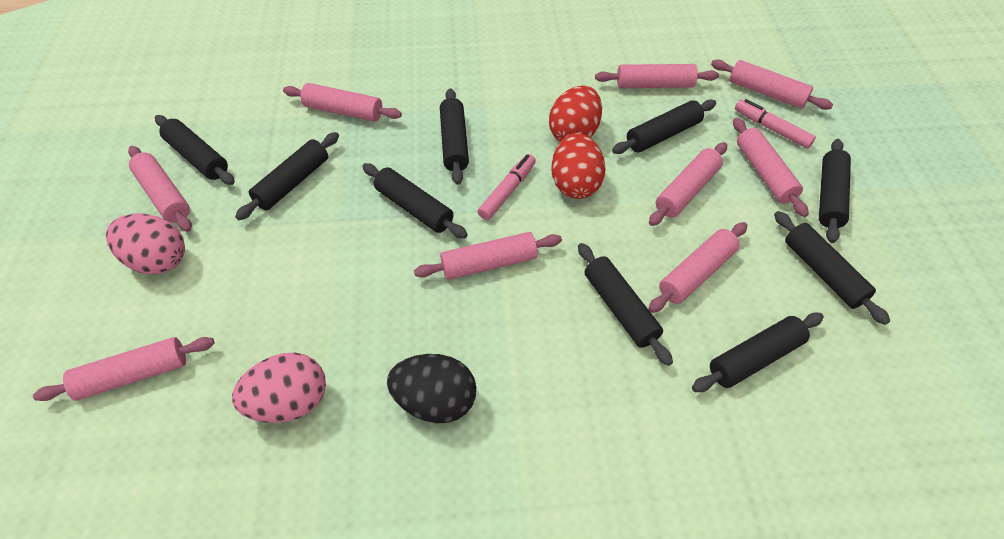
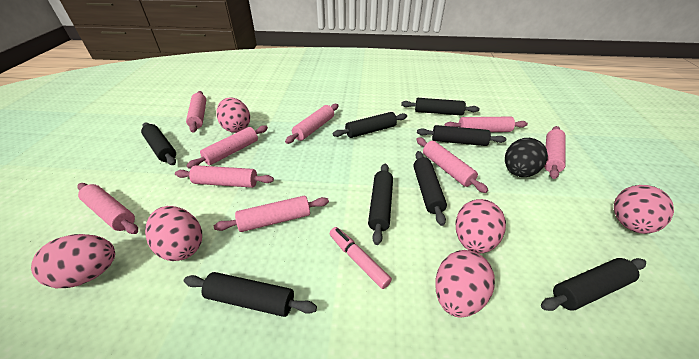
black rolling pin: 9 -> 8
pink egg: 2 -> 6
pink marker: 2 -> 1
red egg: 2 -> 0

